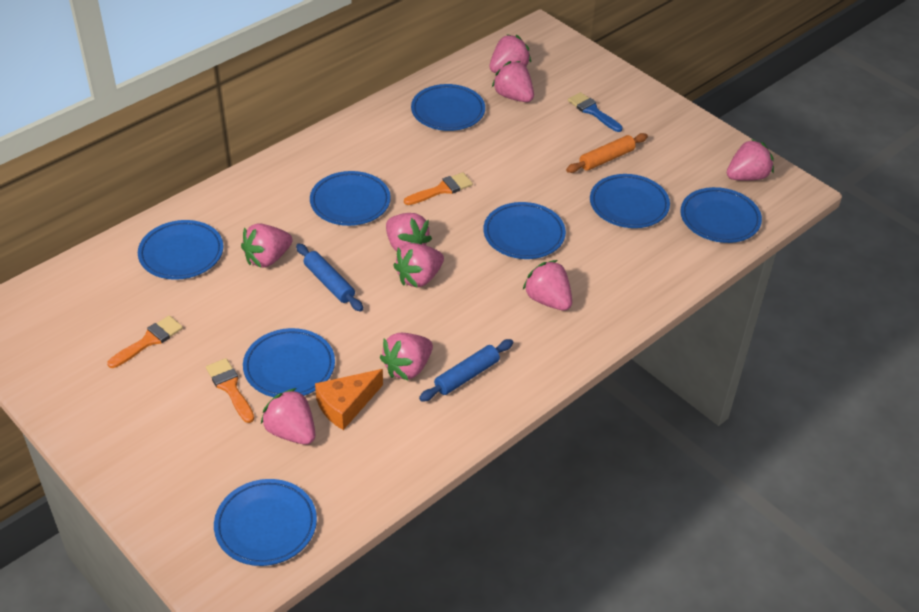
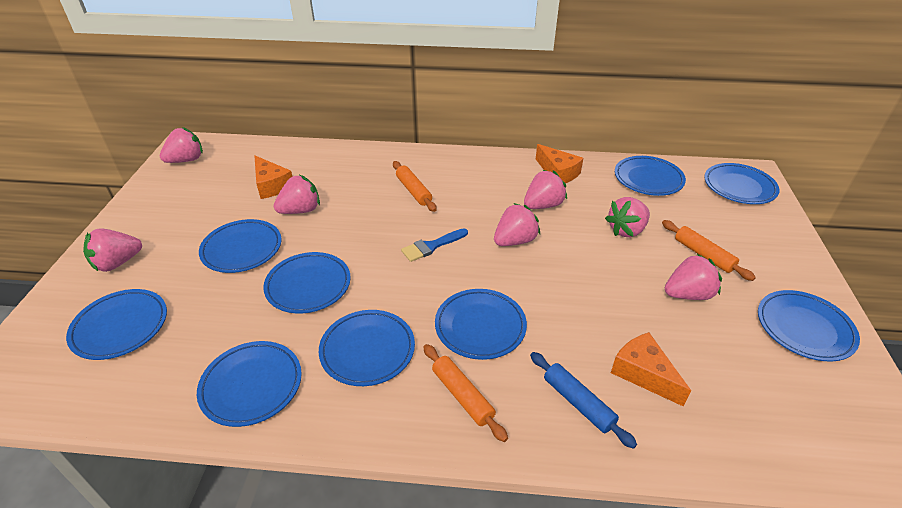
blue plate: 8 -> 9
blue rolling pin: 2 -> 1
orange brush: 3 -> 0
orange cheese: 1 -> 3
orange rolling pin: 1 -> 3
pink strawberry: 9 -> 7

